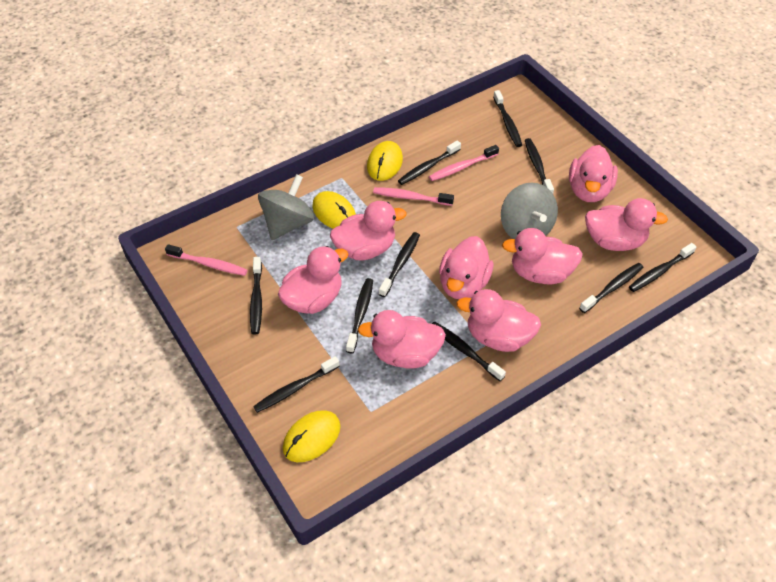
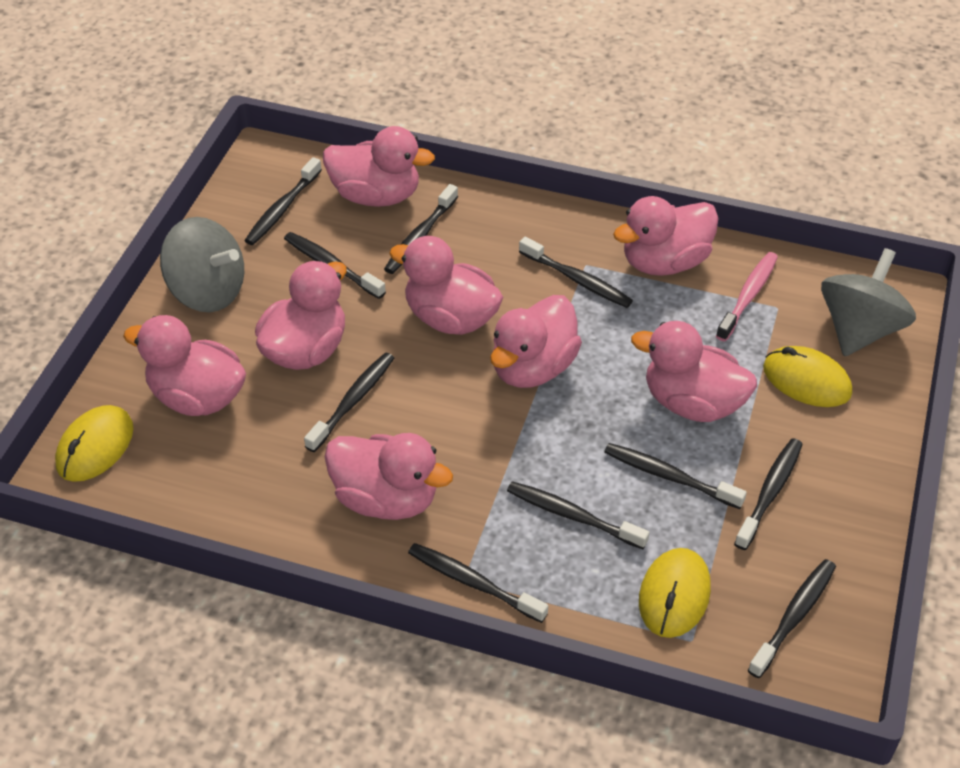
pink toothbrush: 3 -> 1

